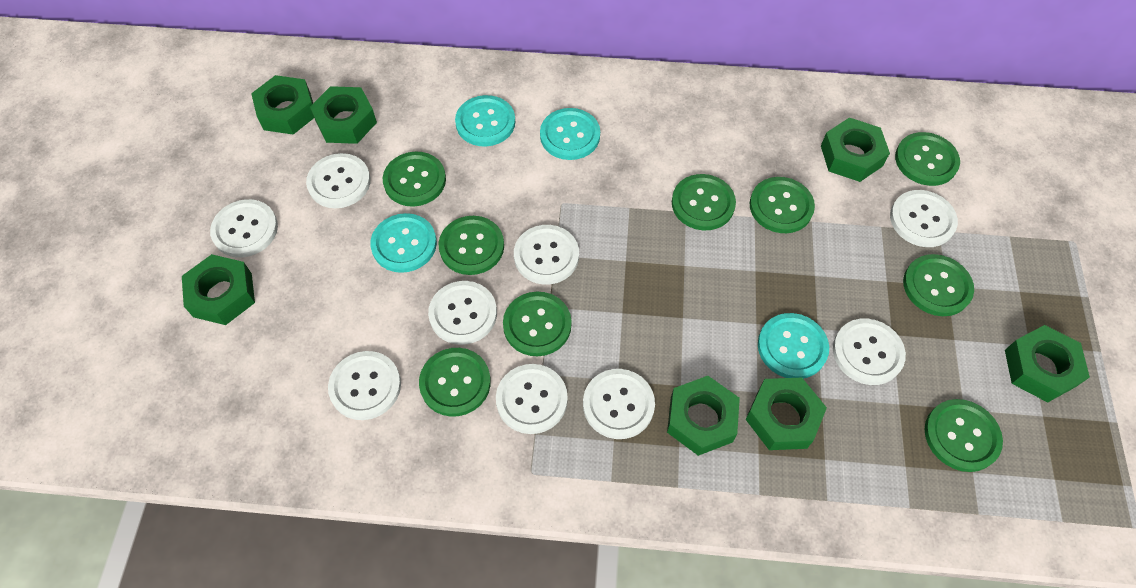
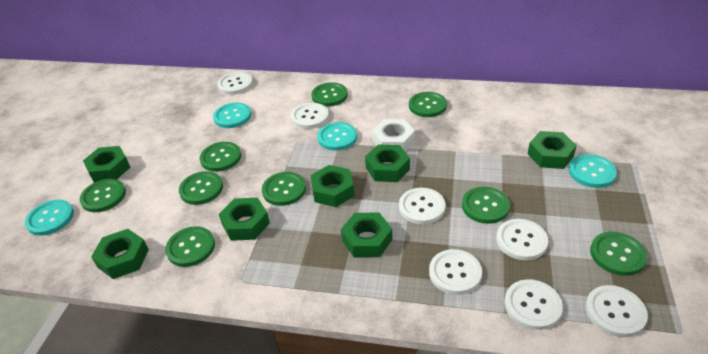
white button: 9 -> 7
white nut: 0 -> 1

